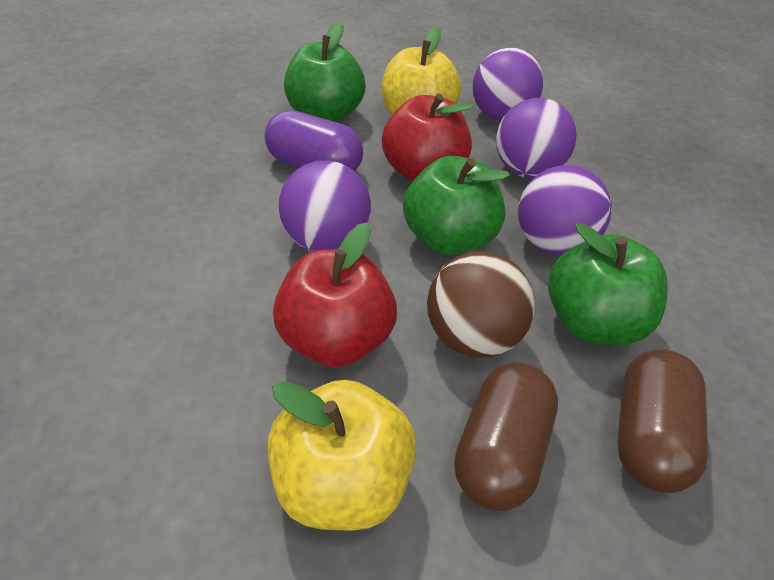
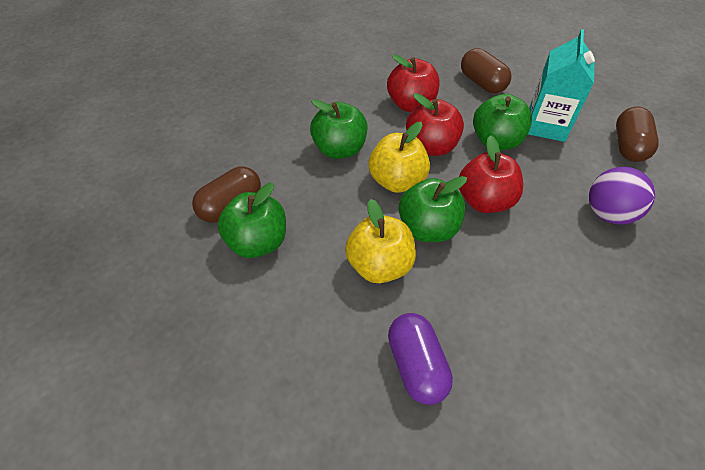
brown ball: 1 -> 0
brown capsule: 2 -> 3
green apple: 3 -> 4
purple ball: 4 -> 1
red apple: 2 -> 3
turquoise carton: 0 -> 1

